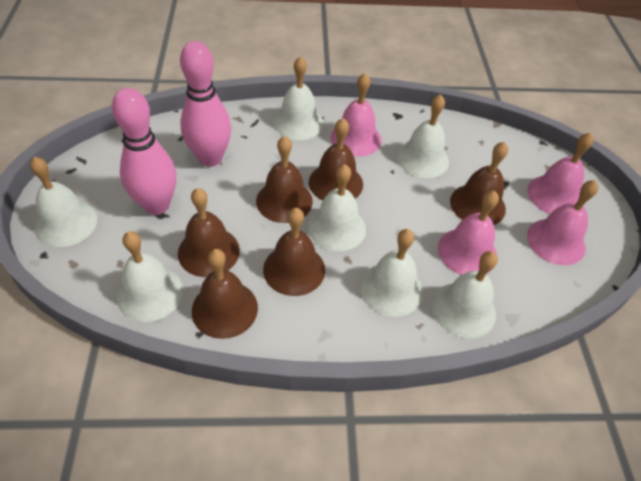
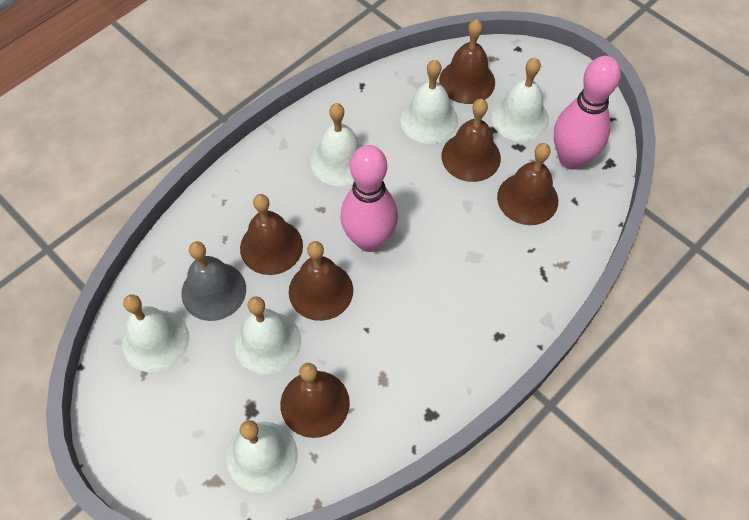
grey bell: 0 -> 1
pink bell: 4 -> 0
white bell: 7 -> 6

